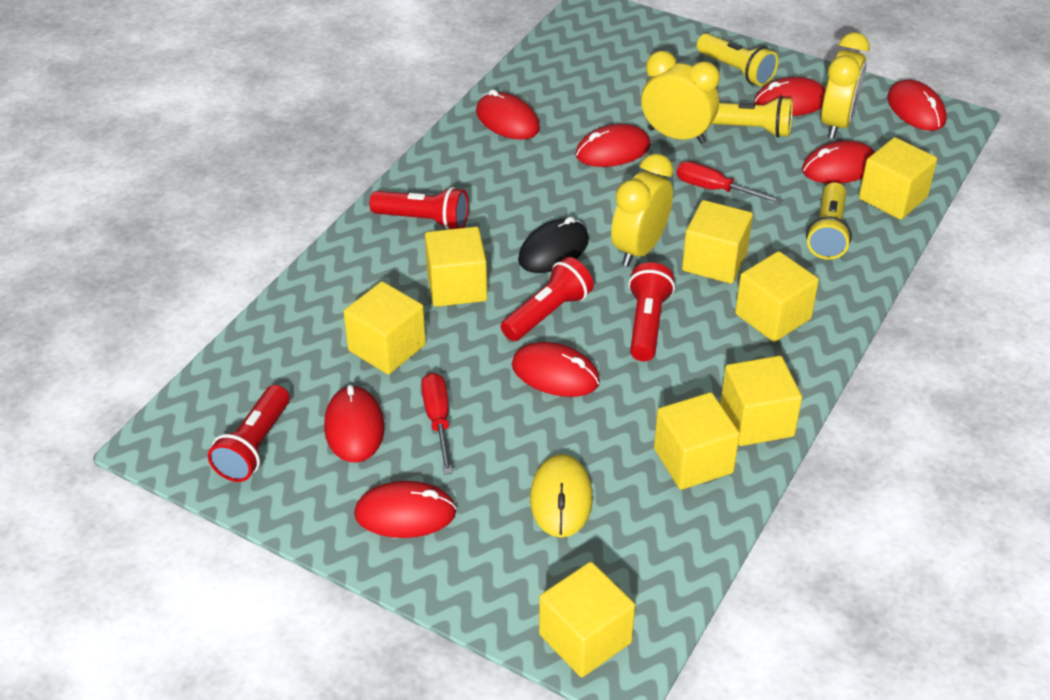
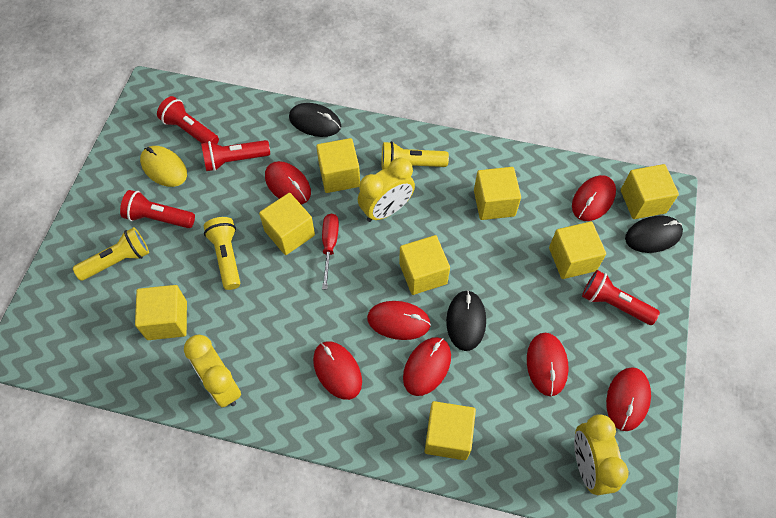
black mouse: 1 -> 3
red mouse: 8 -> 7
red screwdriver: 2 -> 1

